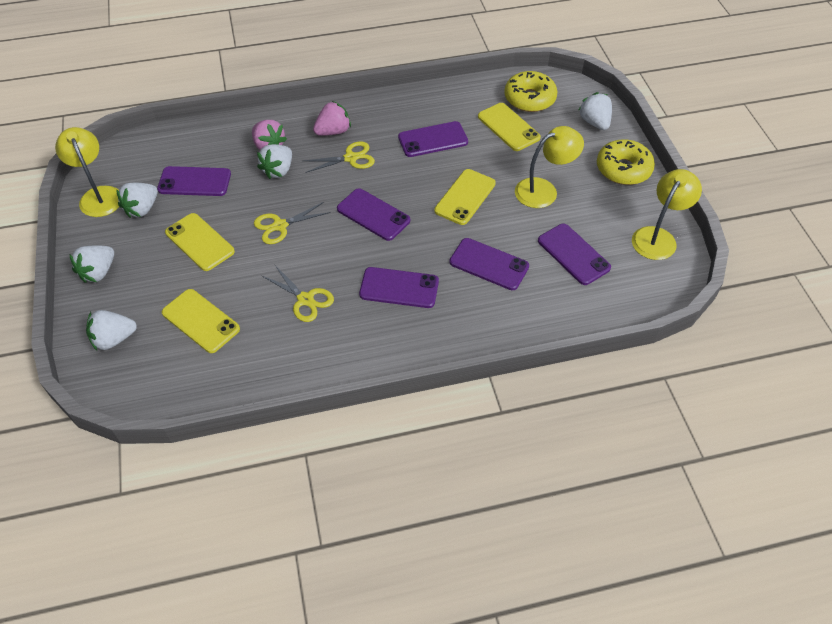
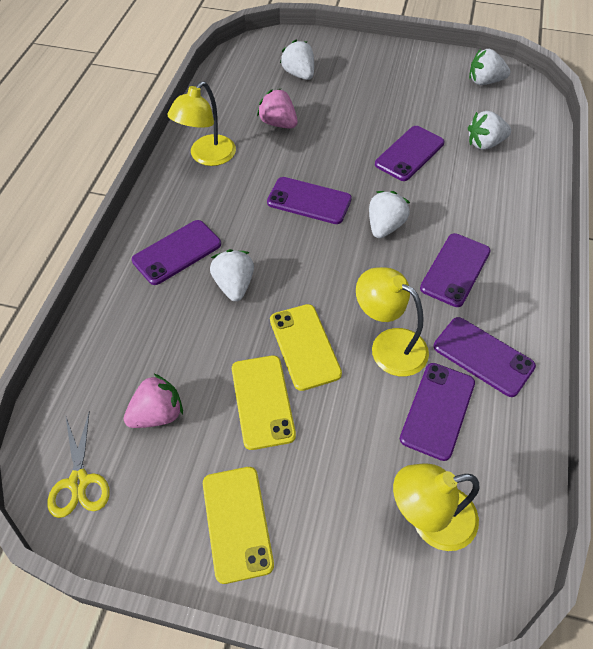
yellow donut: 2 -> 0
yellow phone: 4 -> 3
yellow scissors: 3 -> 1

